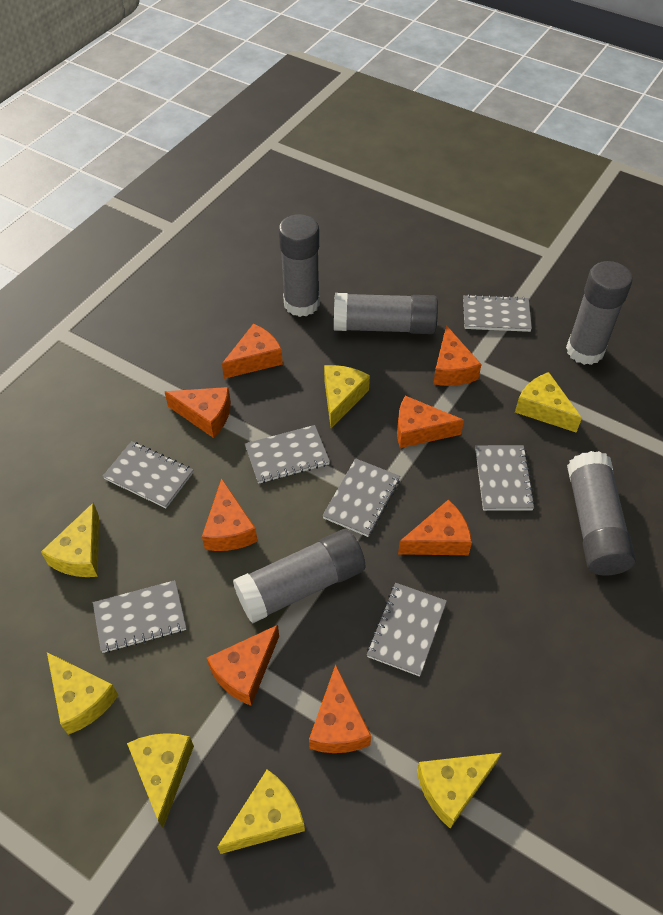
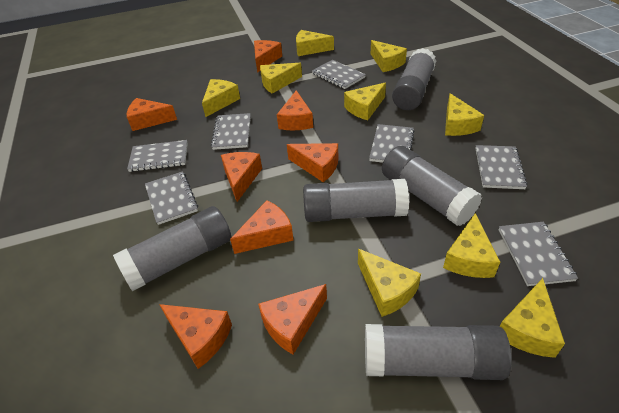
yellow cheese: 7 -> 9

